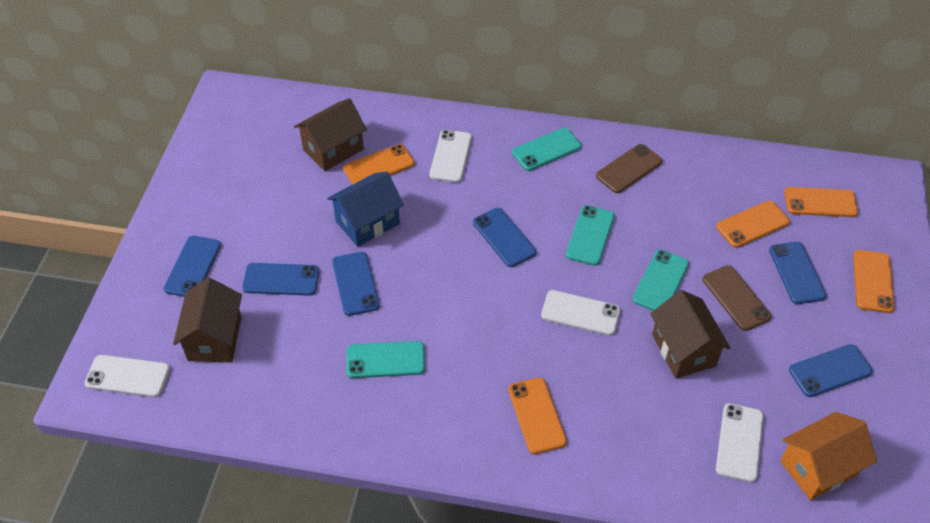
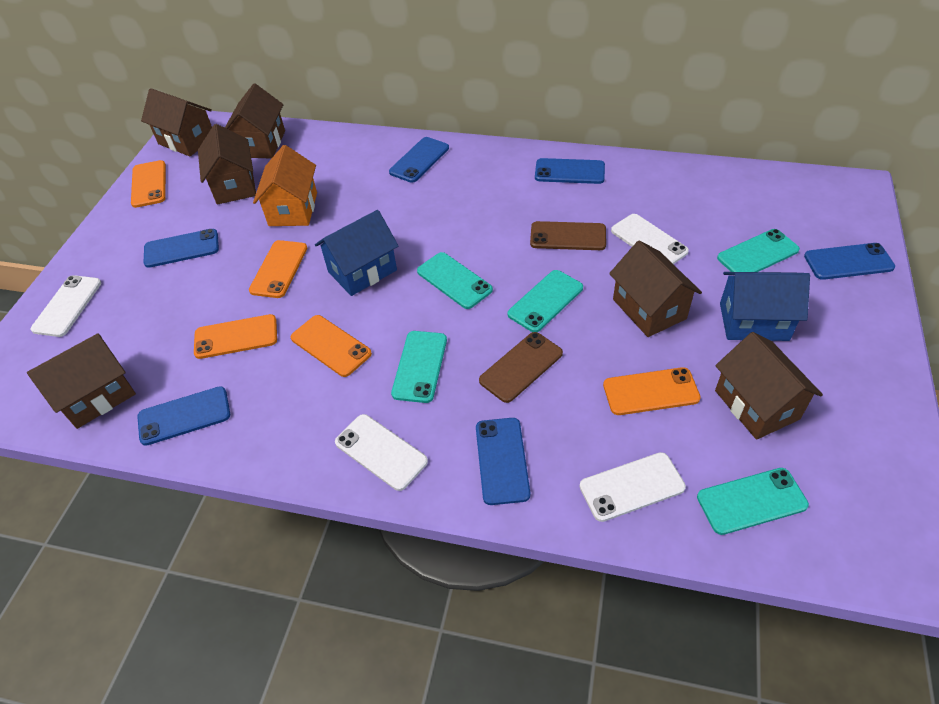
blue house: 1 -> 2
brown house: 3 -> 6
turquoise phone: 4 -> 5

